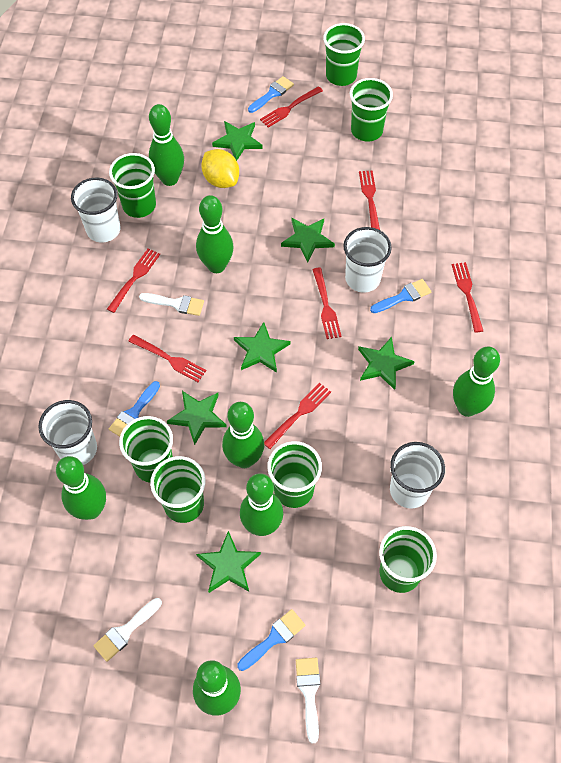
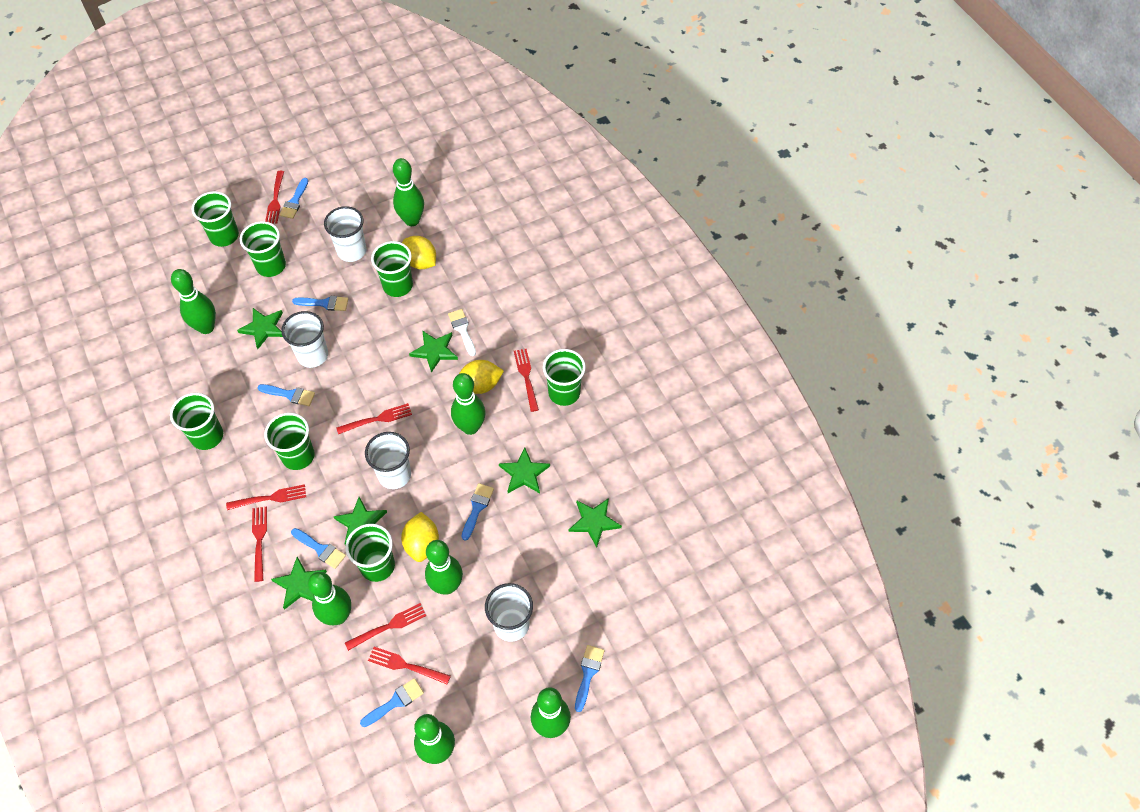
blue brush: 4 -> 7
white brush: 3 -> 1
yellow lemon: 1 -> 3

